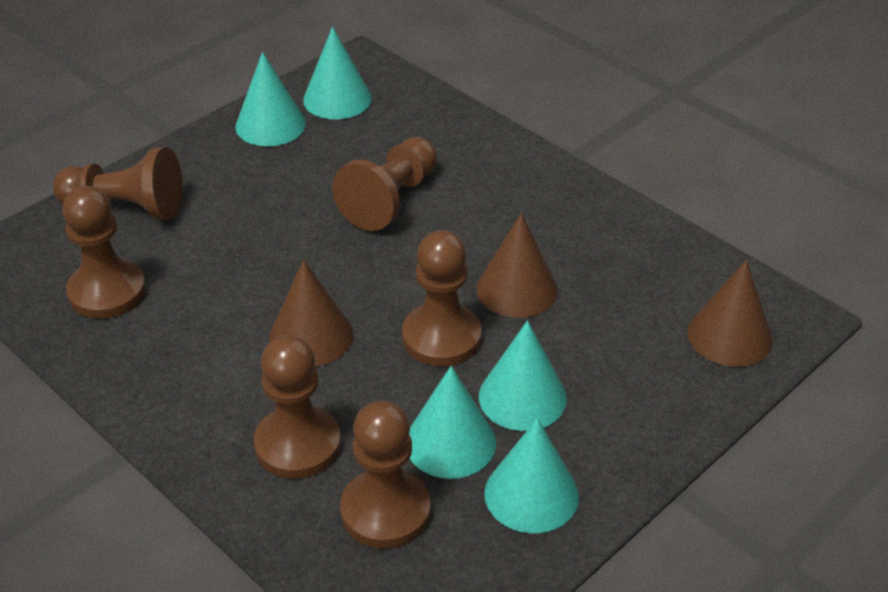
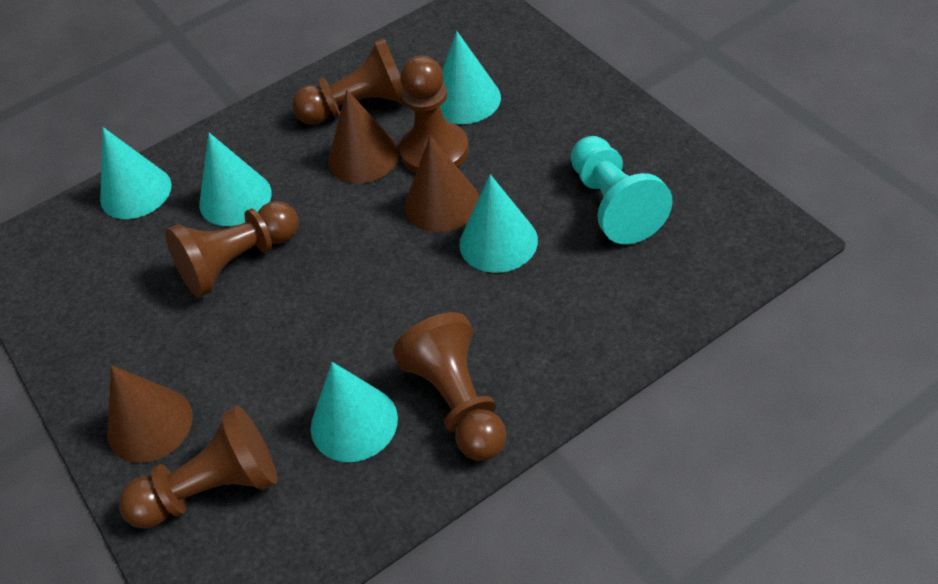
brown pawn: 6 -> 5
turquoise pawn: 0 -> 1

